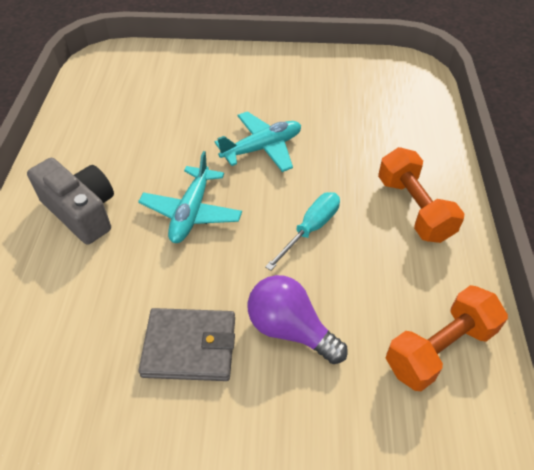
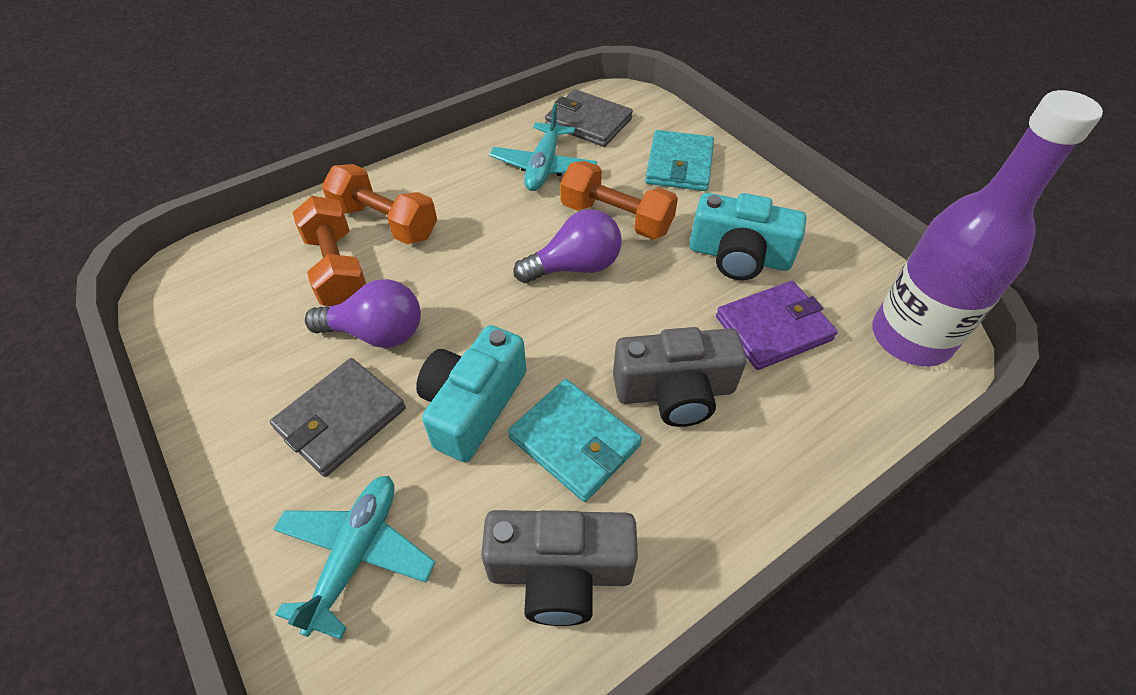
grey camera: 1 -> 2
grey wallet: 1 -> 2
orange dumbbell: 2 -> 3
purple bottle: 0 -> 1
purple light bulb: 1 -> 2
purple wallet: 0 -> 1
turquoise camera: 0 -> 2
turquoise screwdriver: 1 -> 0
turquoise wallet: 0 -> 2

